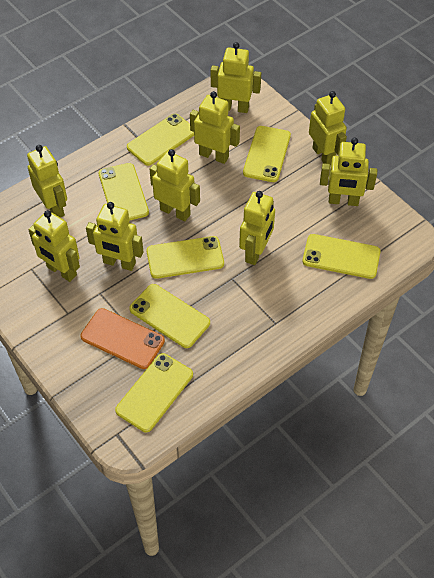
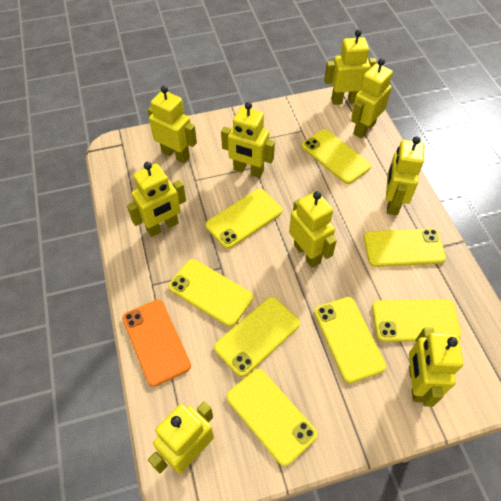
yellow phone: 7 -> 8

